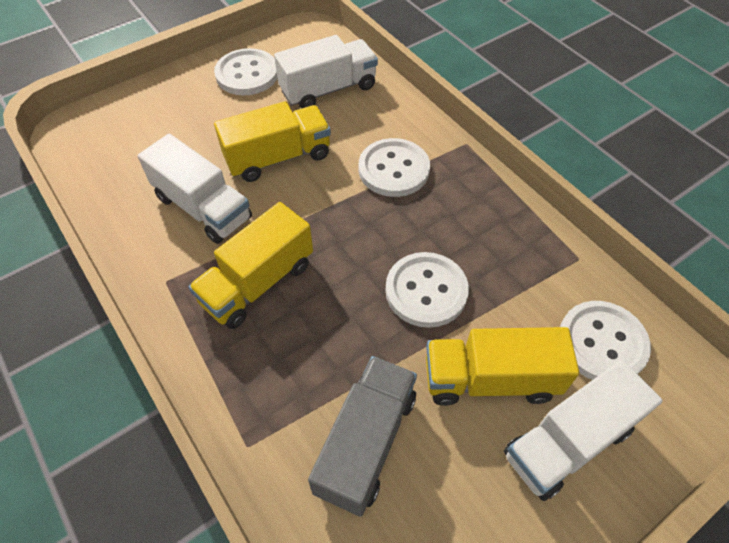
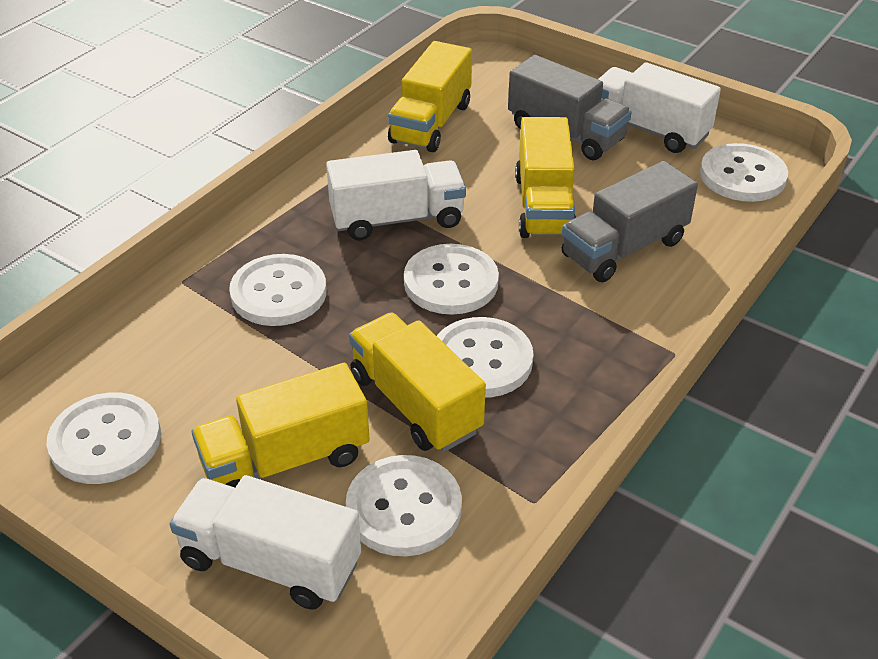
grey truck: 1 -> 2
white button: 4 -> 6
yellow truck: 3 -> 4

